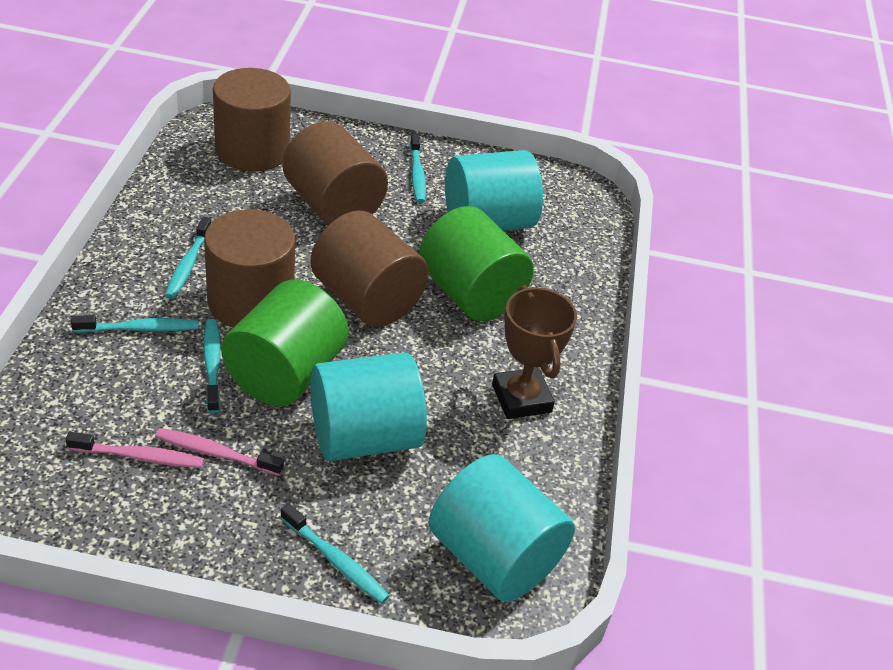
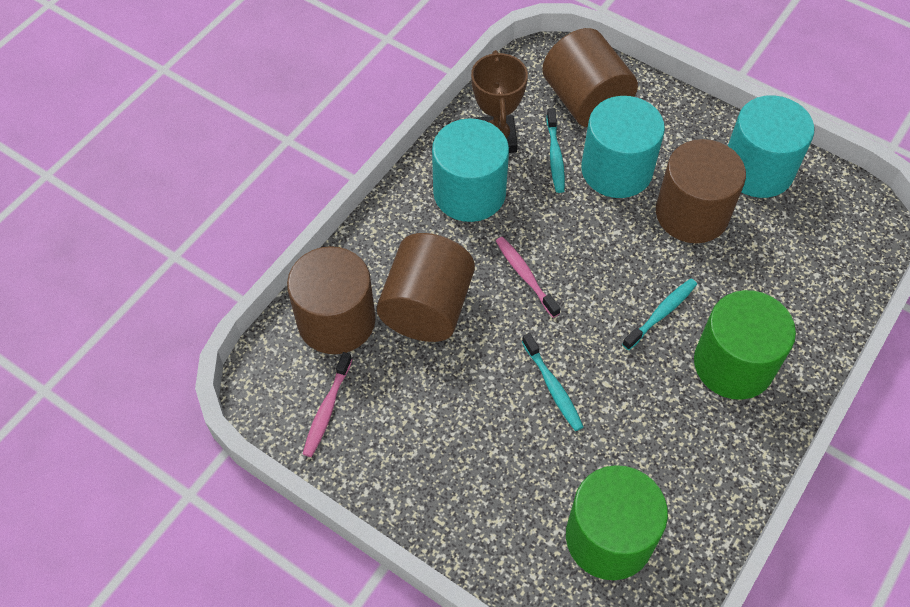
turquoise toothbrush: 5 -> 3

